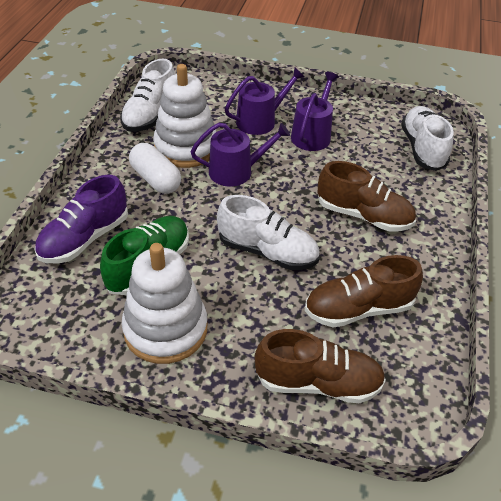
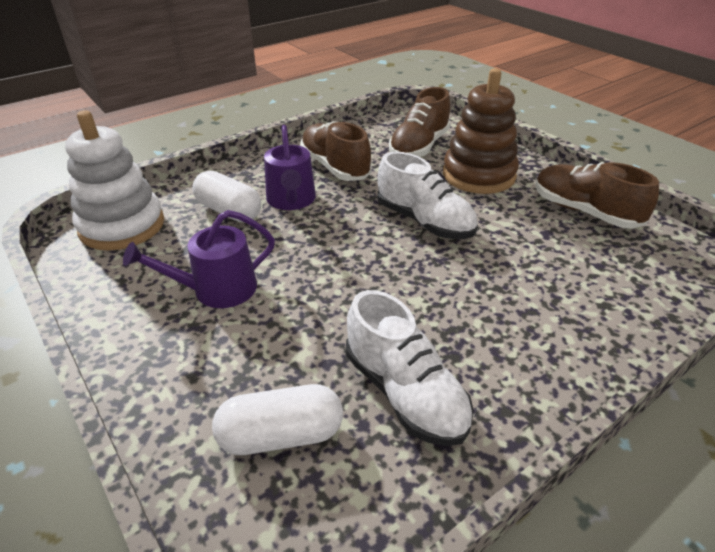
brown stacking toy: 0 -> 1
green shoe: 1 -> 0
purple shoe: 1 -> 0
purple watering can: 3 -> 2
white capsule: 1 -> 2
white shoe: 3 -> 2
white stacking toy: 2 -> 1

